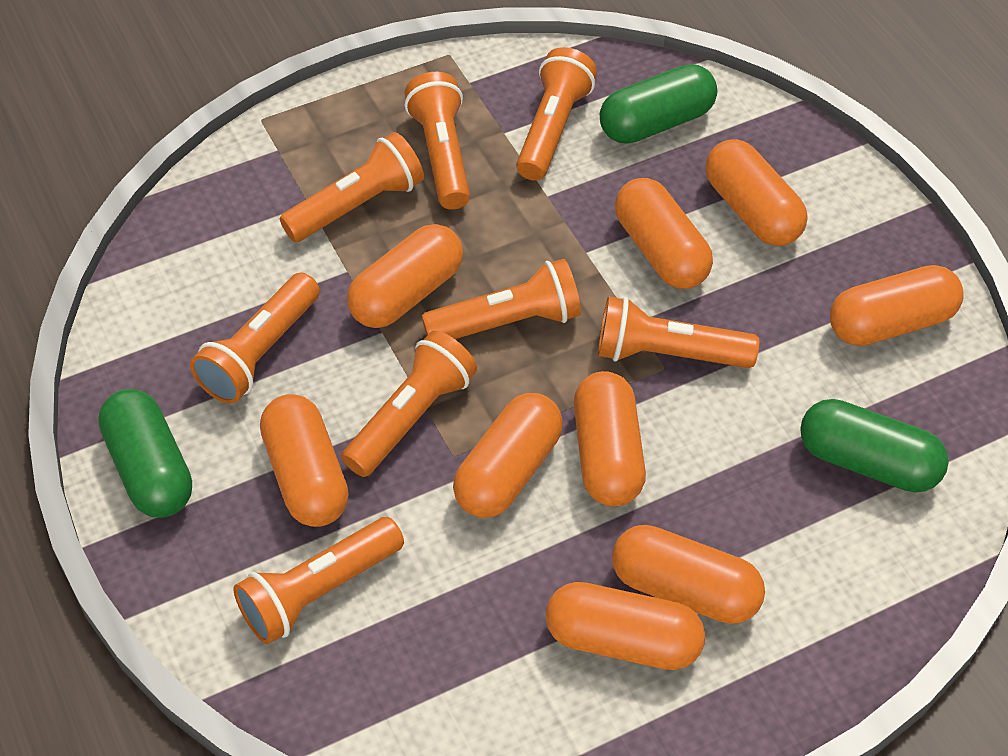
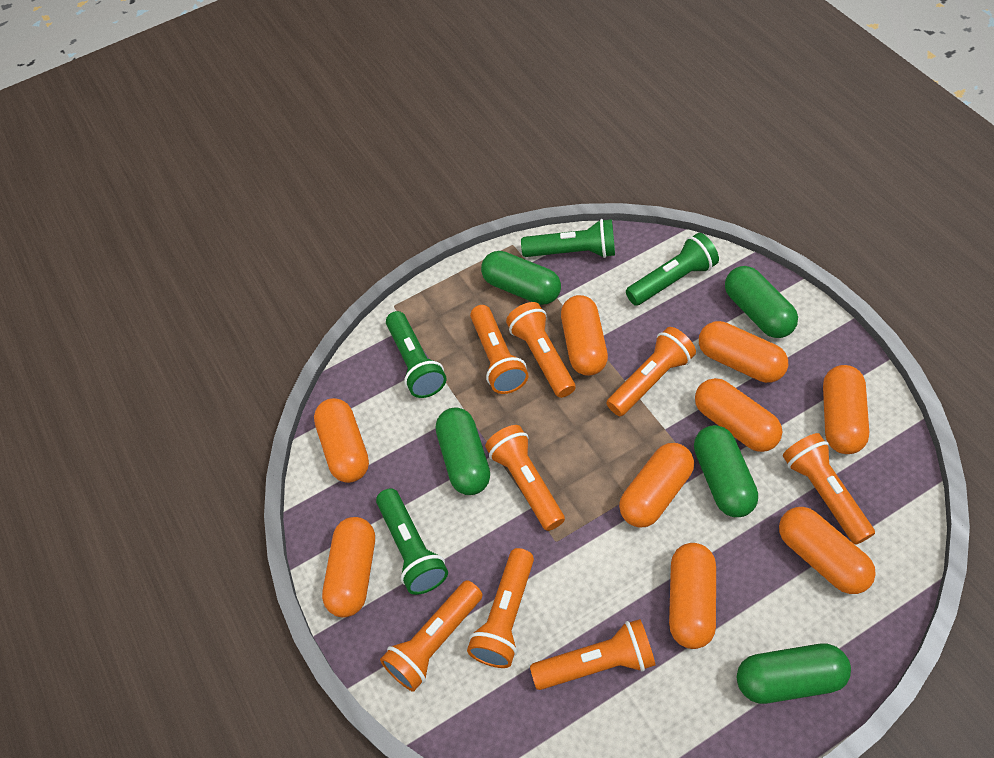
green capsule: 3 -> 5
green flashlight: 0 -> 4

